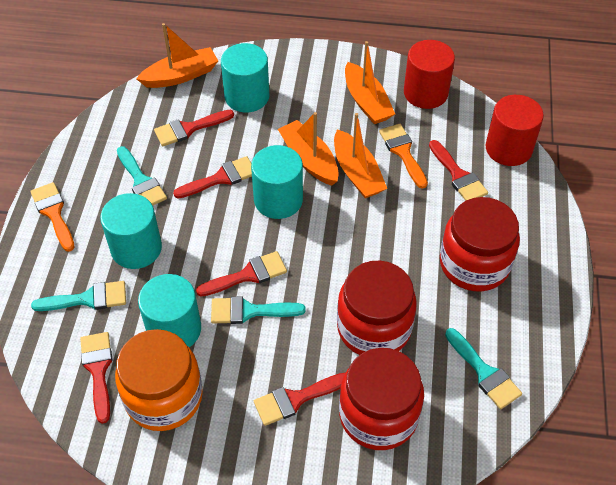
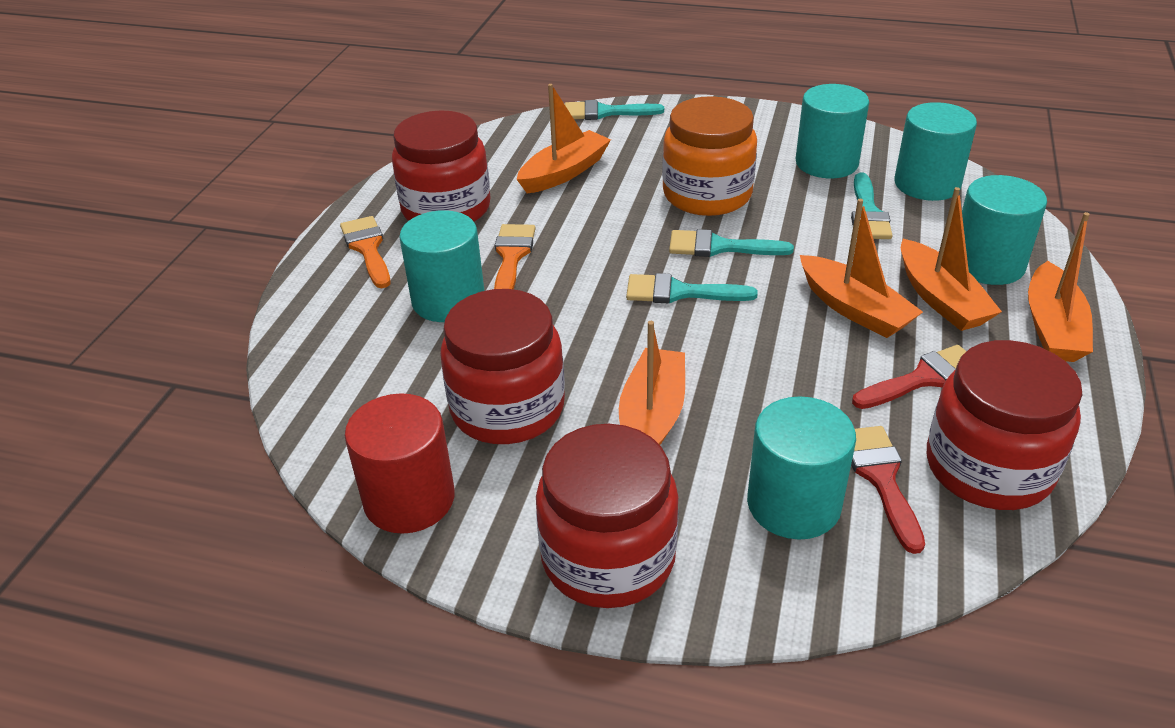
orange boat: 4 -> 5
red brush: 6 -> 2
red cylinder: 2 -> 1
red jar: 3 -> 4
turquoise cylinder: 4 -> 5

